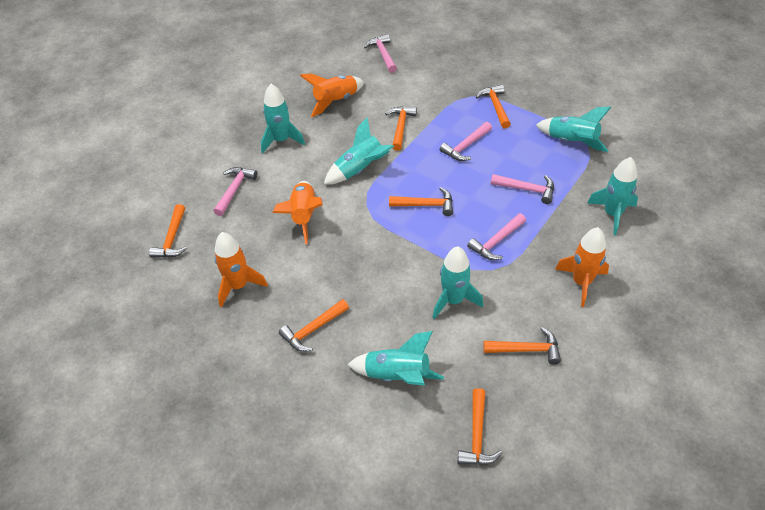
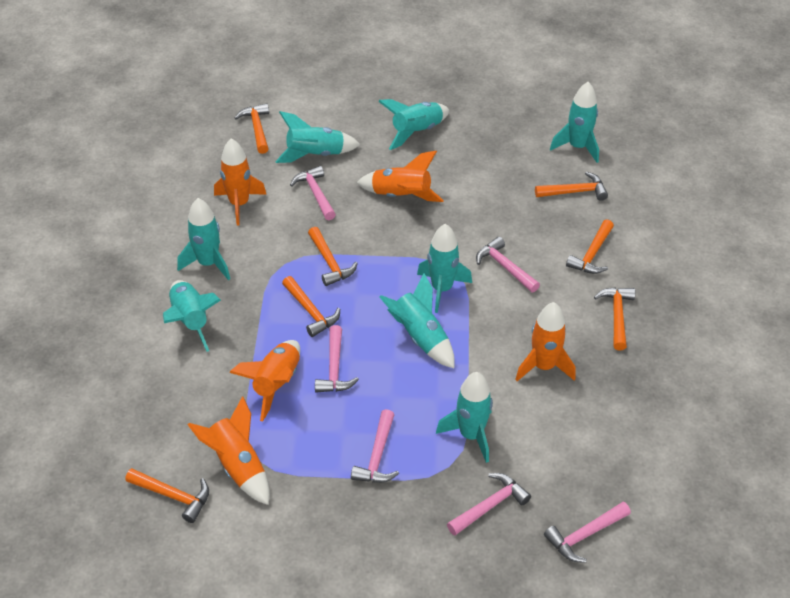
orange rocket: 4 -> 5
pink hammer: 5 -> 6
turquoise rocket: 6 -> 8

